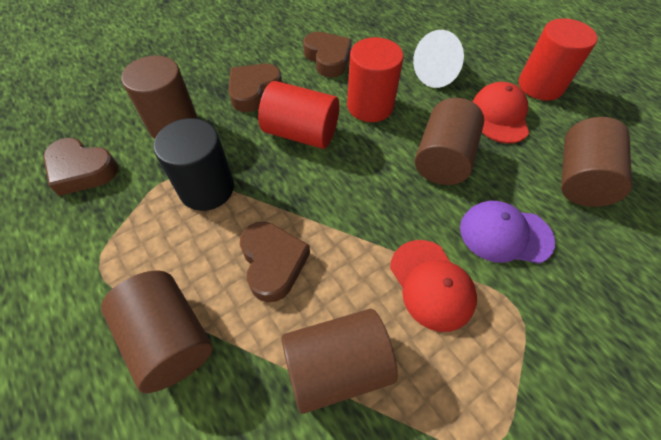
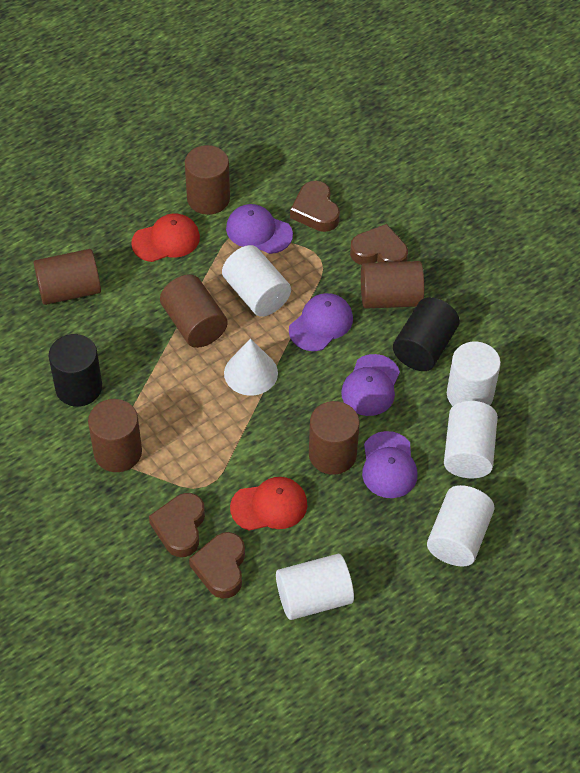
black cylinder: 1 -> 2
brown cylinder: 5 -> 6
purple cap: 1 -> 4
red cylinder: 3 -> 0
white cylinder: 0 -> 5

